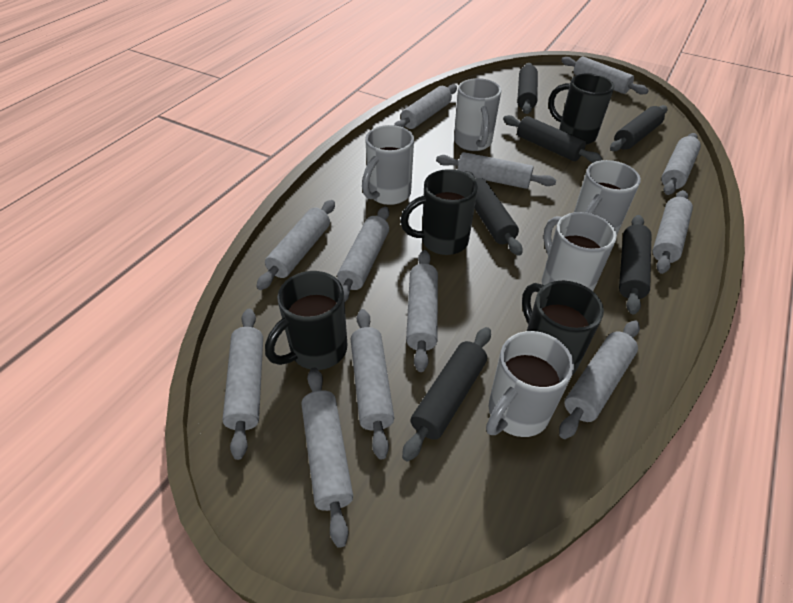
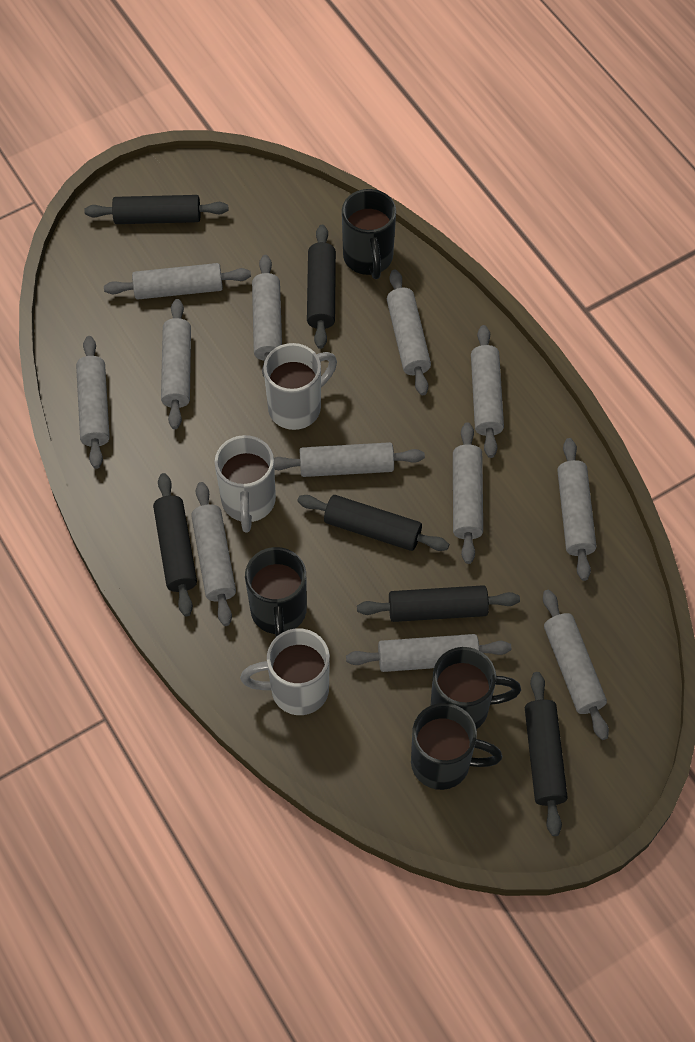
grey mug: 5 -> 3

